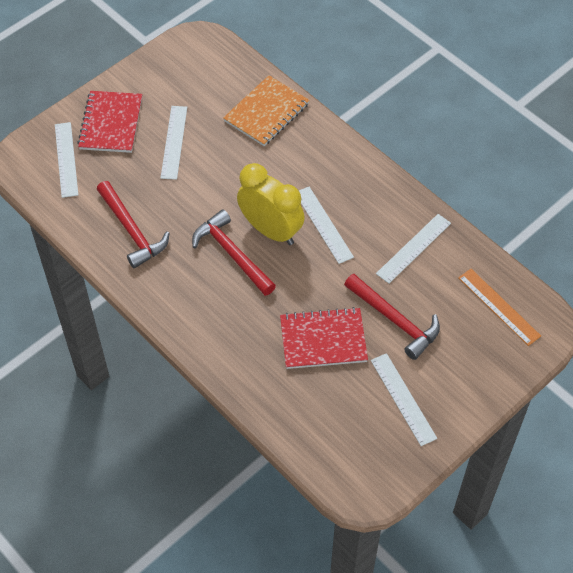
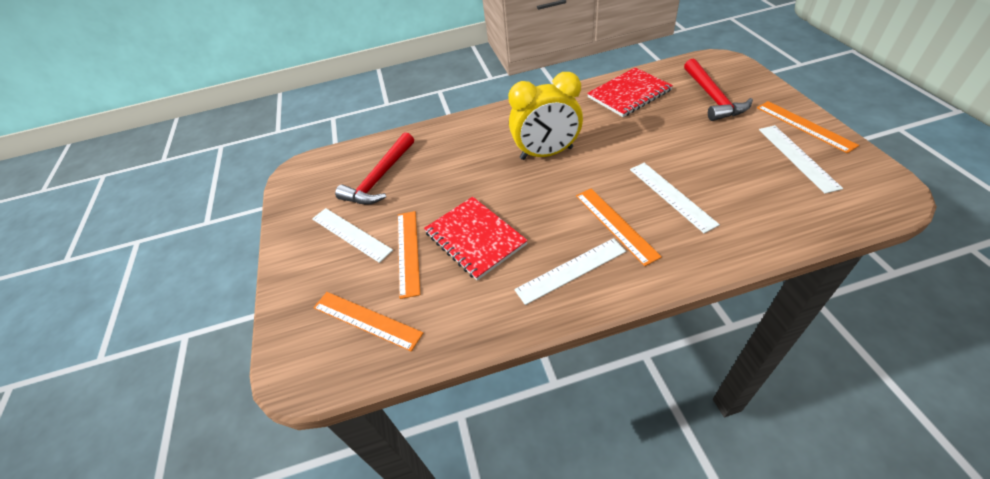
orange notebook: 1 -> 0
orange ruler: 1 -> 4
red hammer: 3 -> 2
white ruler: 5 -> 4

